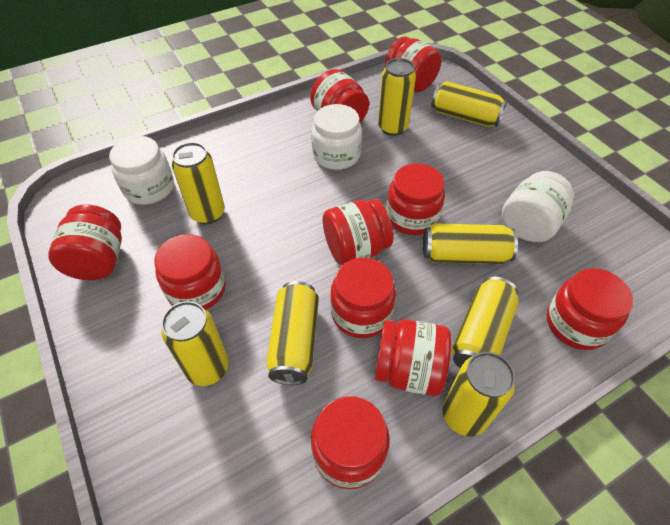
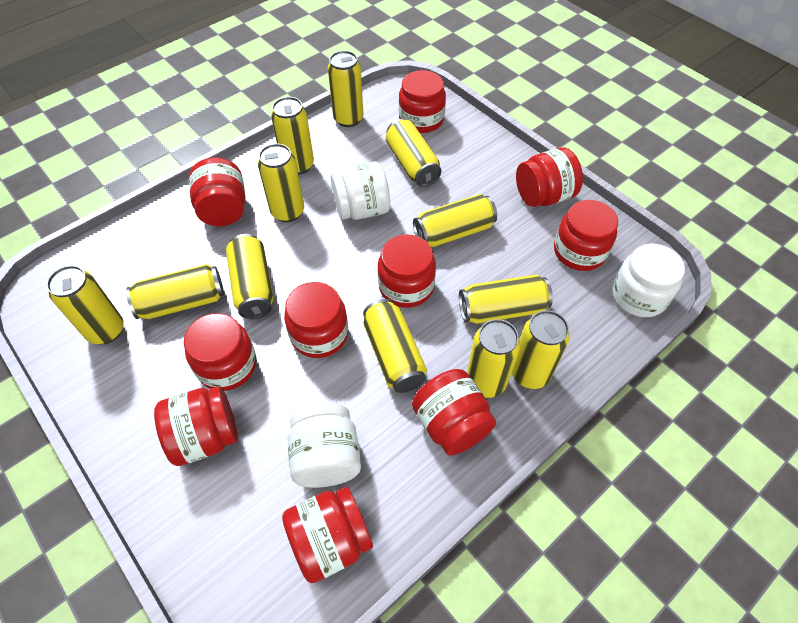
yellow can: 8 -> 12

